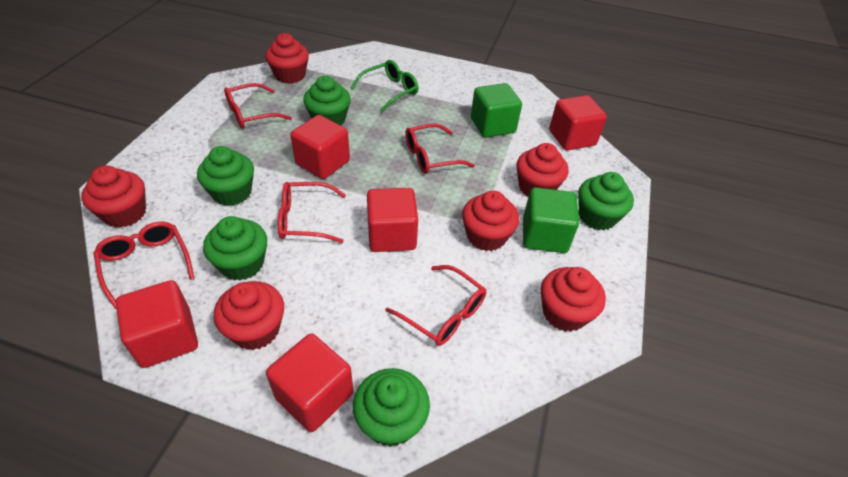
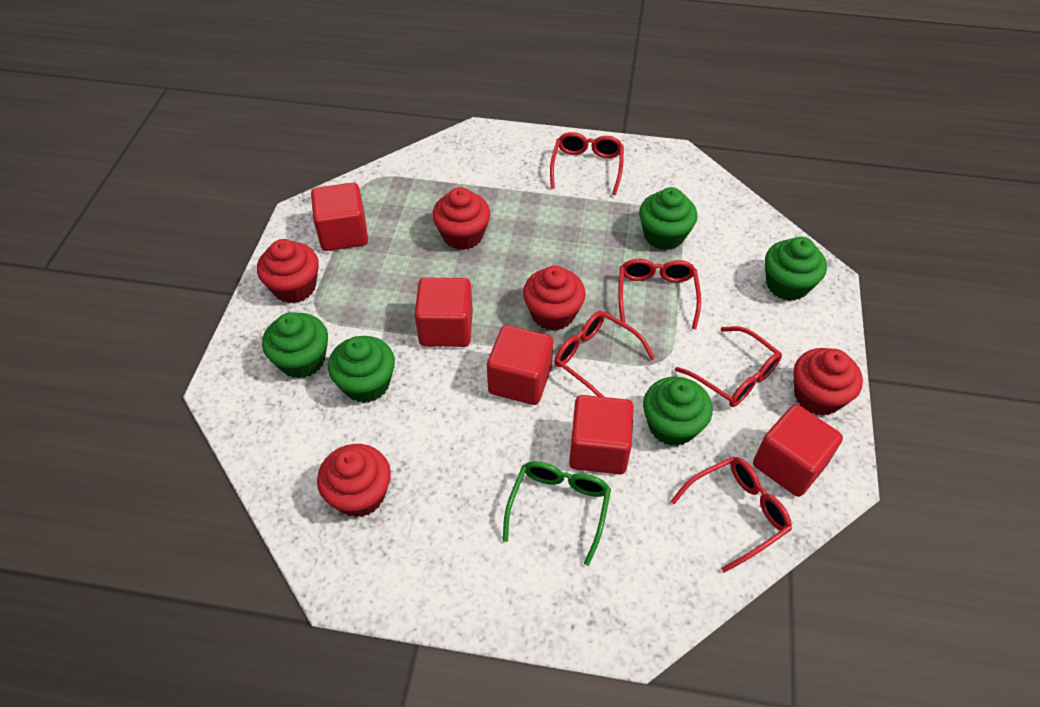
green cube: 2 -> 0
red cupcake: 6 -> 5

